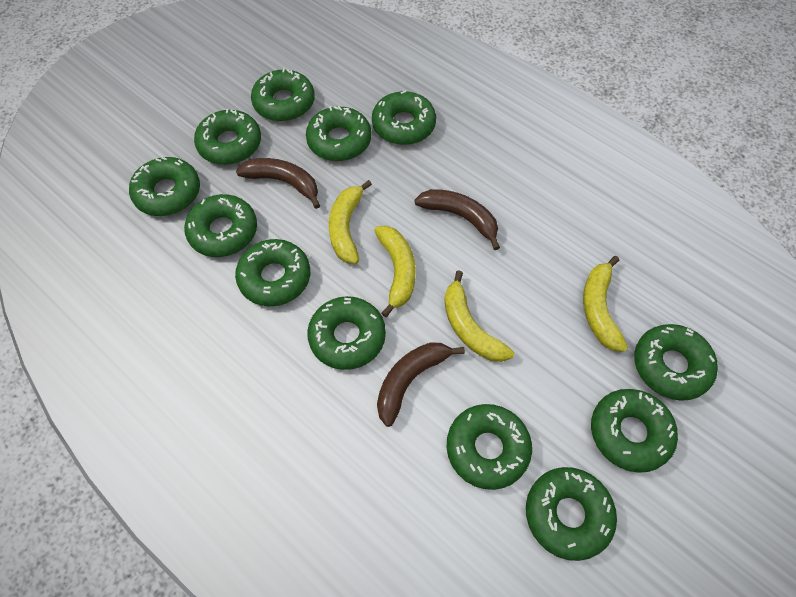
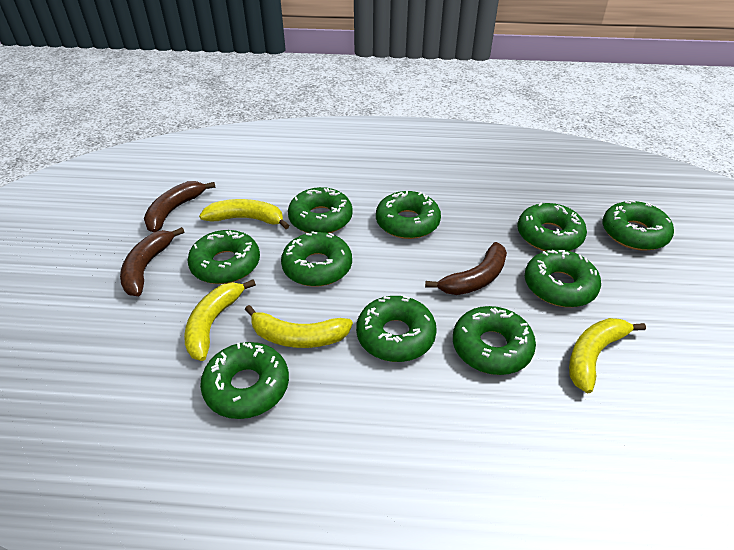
green donut: 12 -> 10

